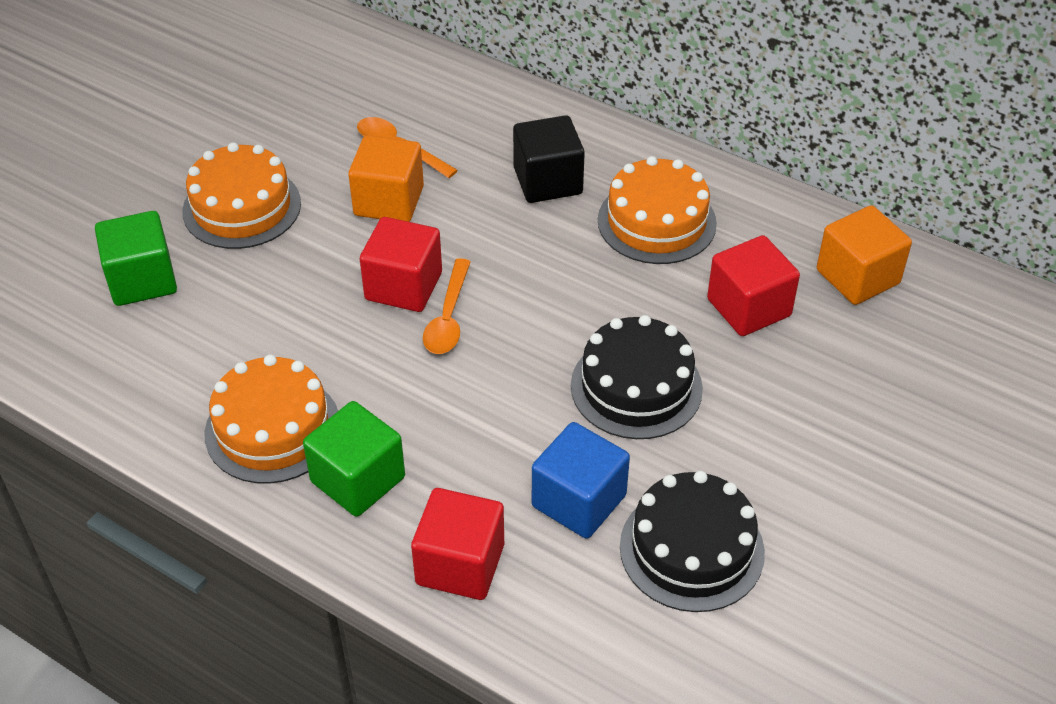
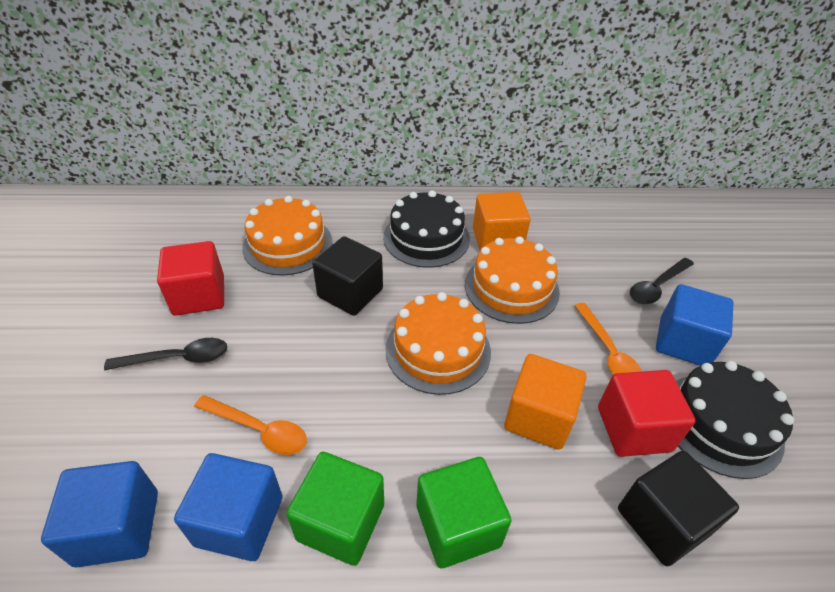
black cube: 1 -> 2
black spoon: 0 -> 2
blue cube: 1 -> 3
red cube: 3 -> 2

